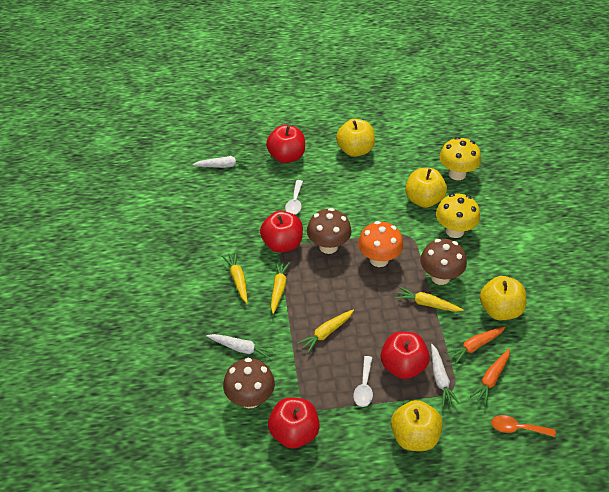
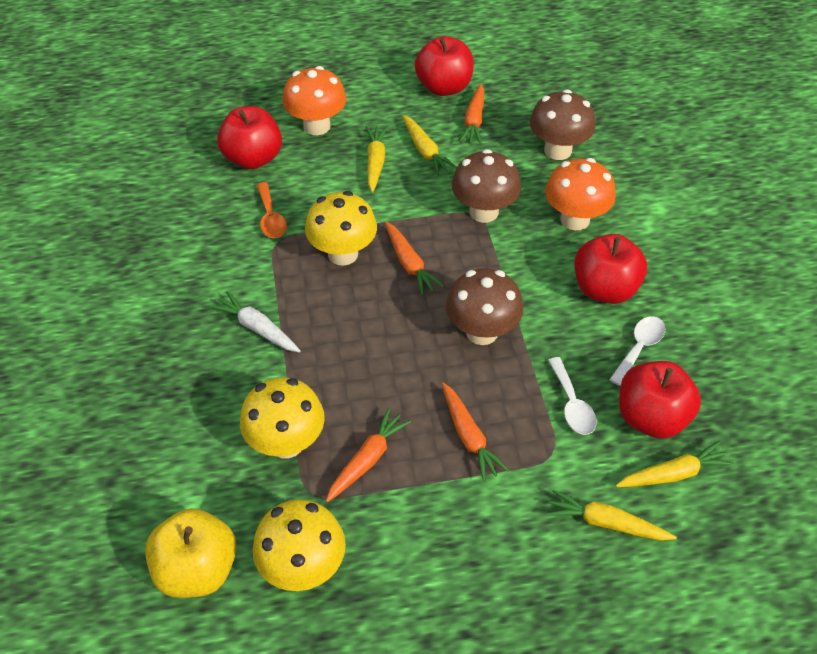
orange carrot: 2 -> 4
orange mushroom: 1 -> 2
white carrot: 3 -> 1
yellow apple: 4 -> 1
yellow mushroom: 2 -> 3

